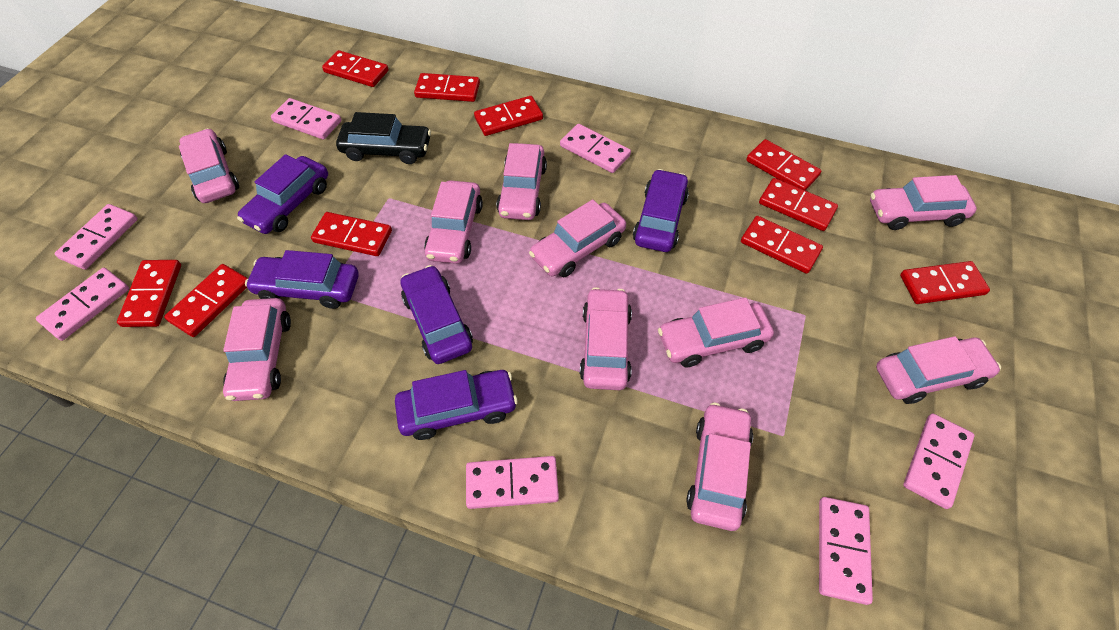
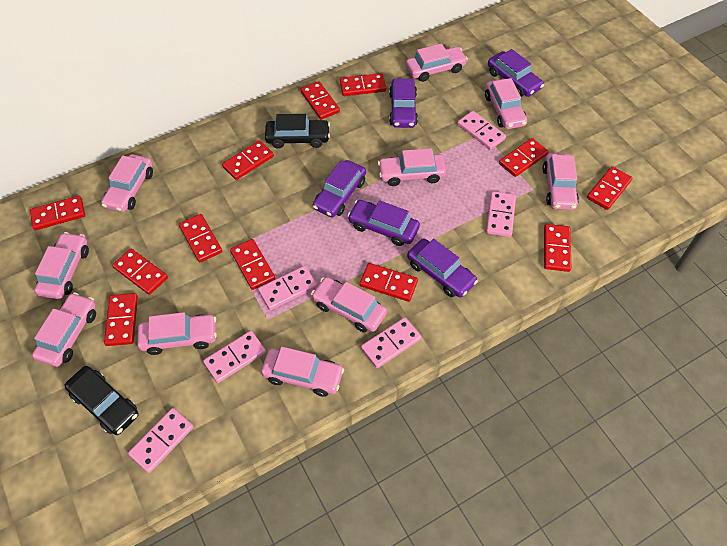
black car: 1 -> 2
pink domino: 7 -> 6
red domino: 10 -> 12

